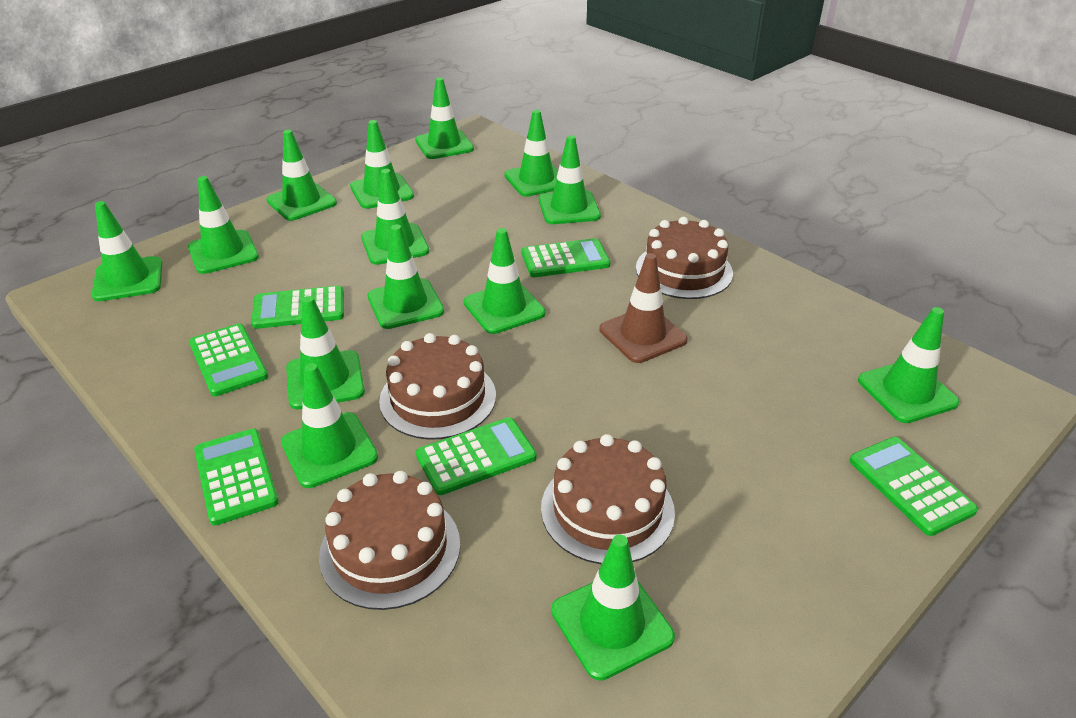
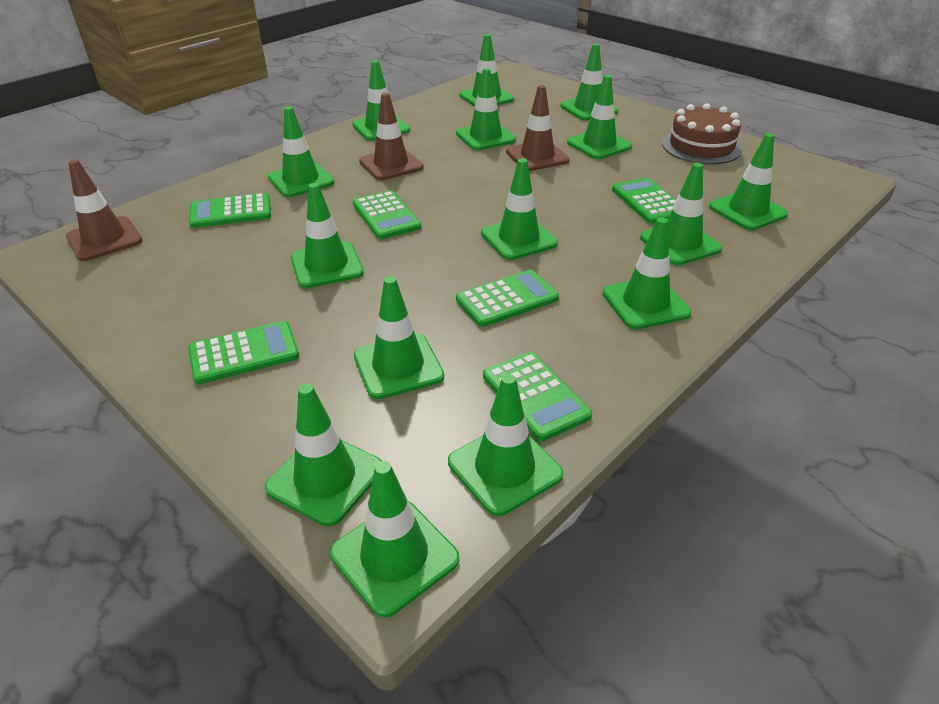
brown cake: 4 -> 1
brown traffic cone: 1 -> 3
green traffic cone: 14 -> 15

